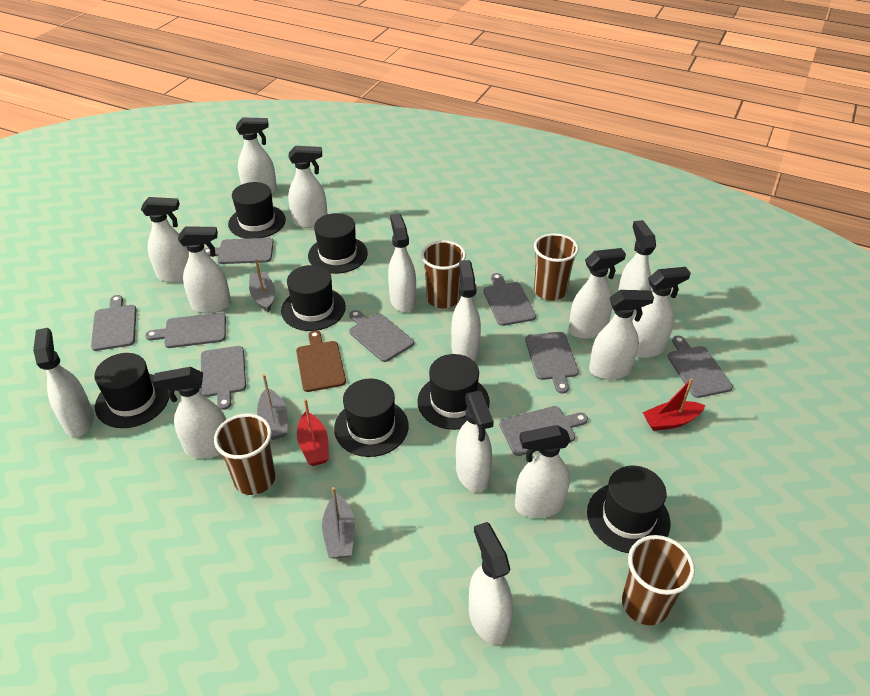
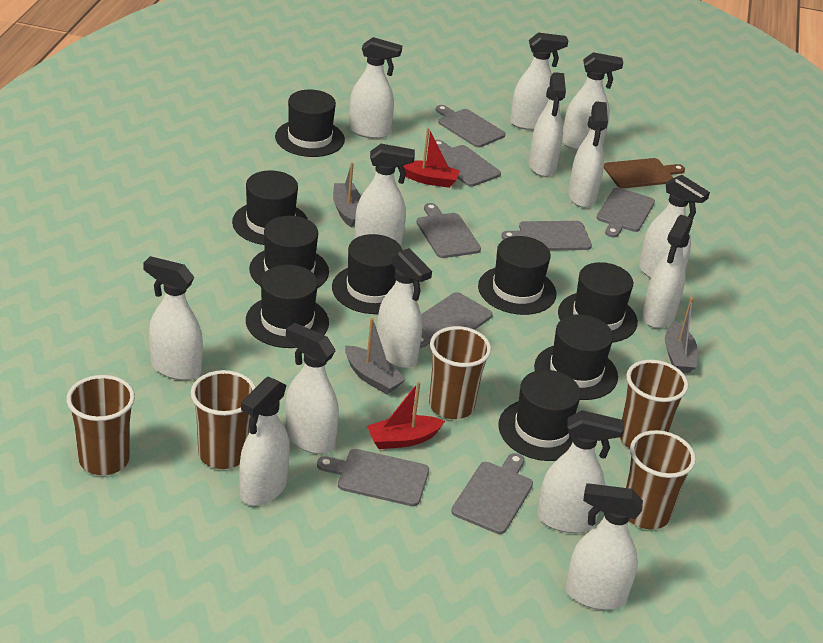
black hat: 7 -> 9
brown cup: 4 -> 5
grey cutting board: 9 -> 8
white spray bottle: 15 -> 14

